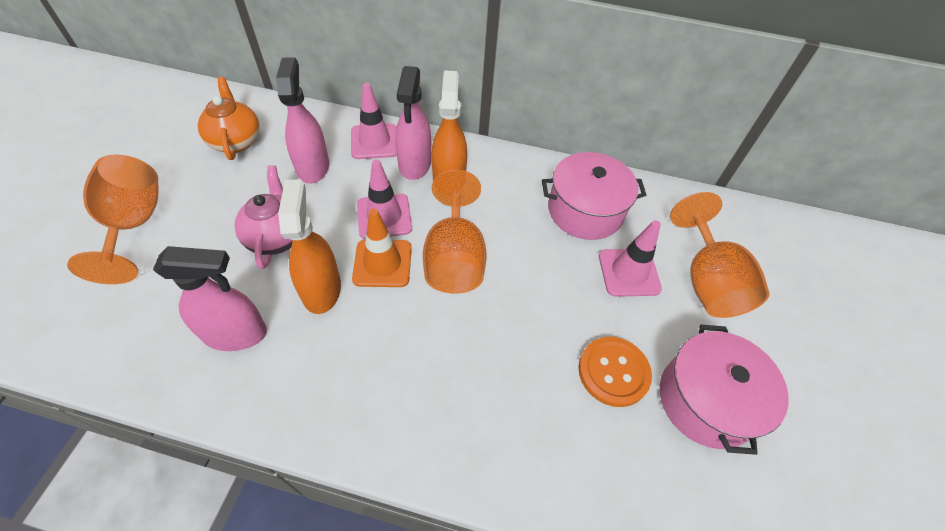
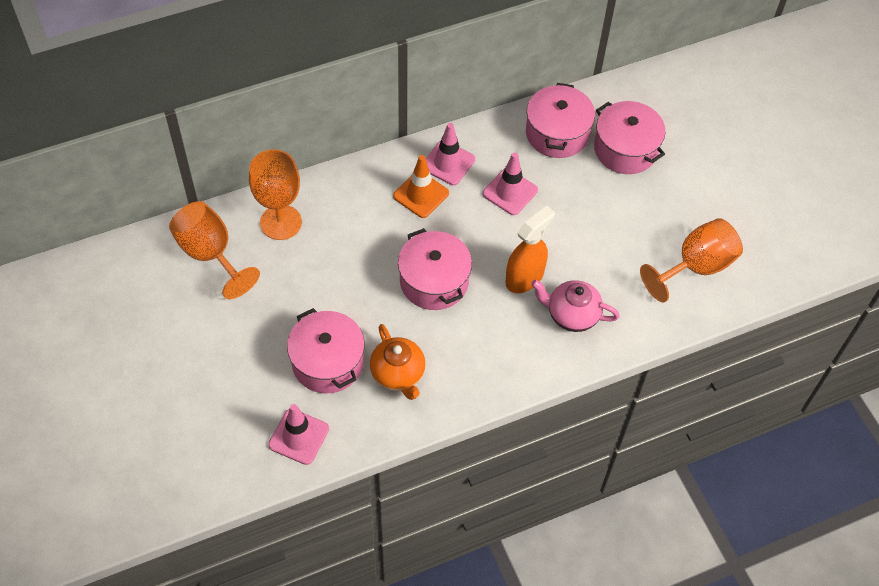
orange button: 1 -> 0
orange spray bottle: 2 -> 1
pink pot: 2 -> 4
pink spray bottle: 3 -> 0

